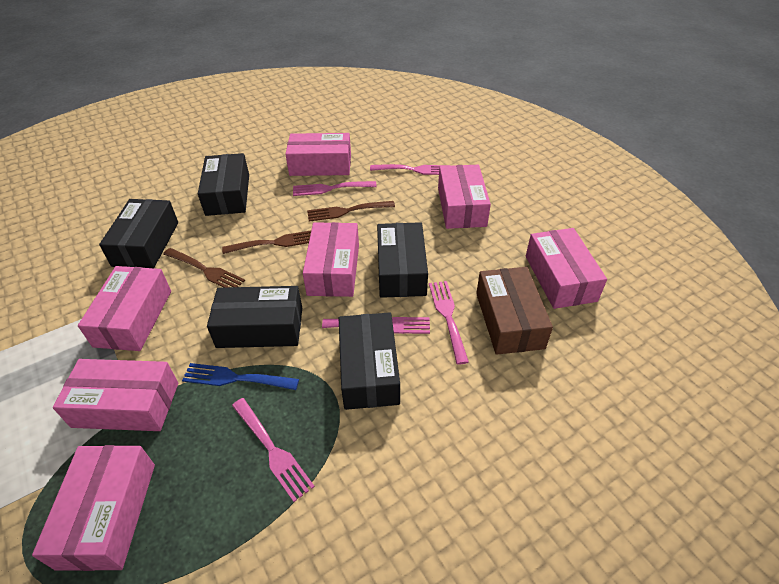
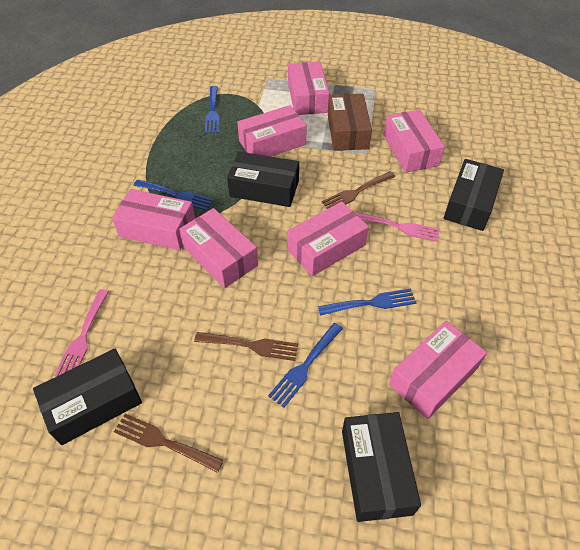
black box: 5 -> 4
blue fork: 1 -> 4
pink fork: 5 -> 2

